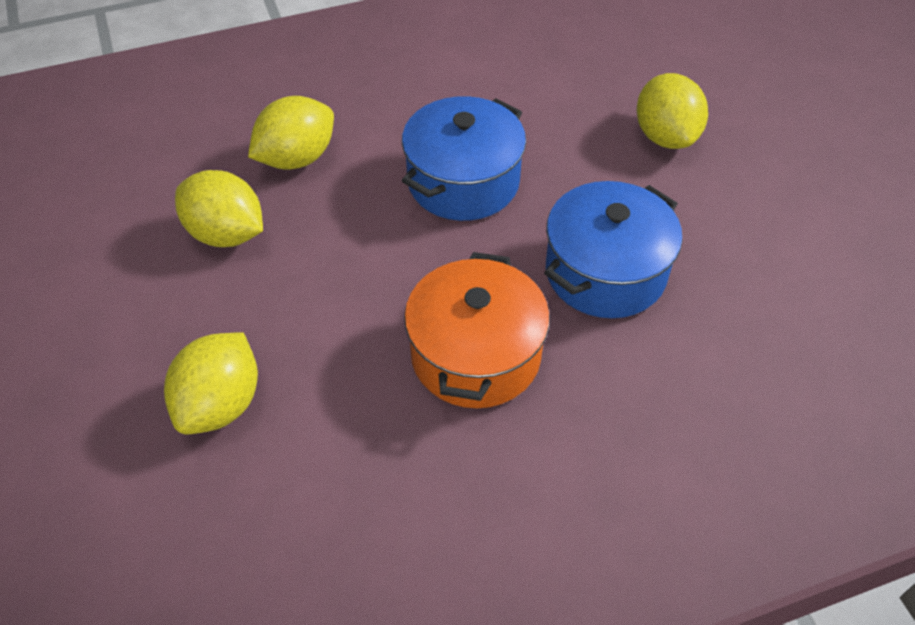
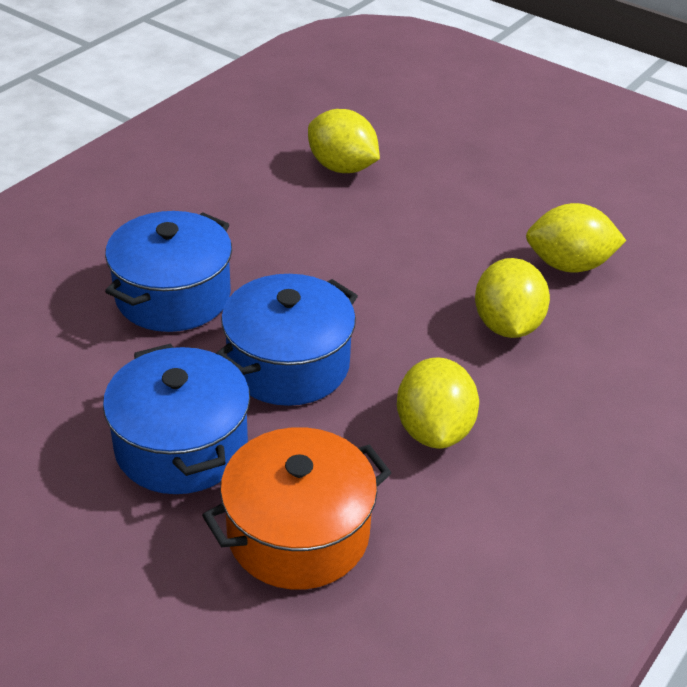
blue pot: 2 -> 3

